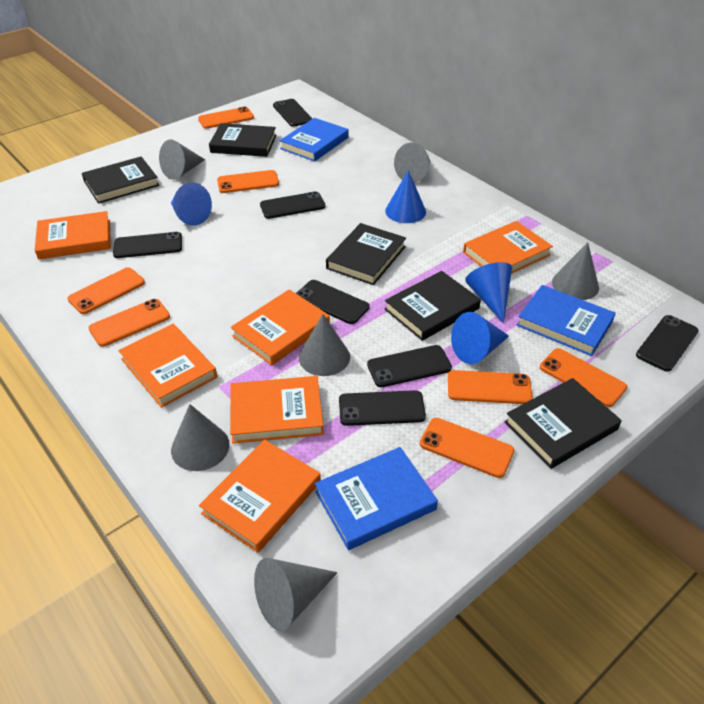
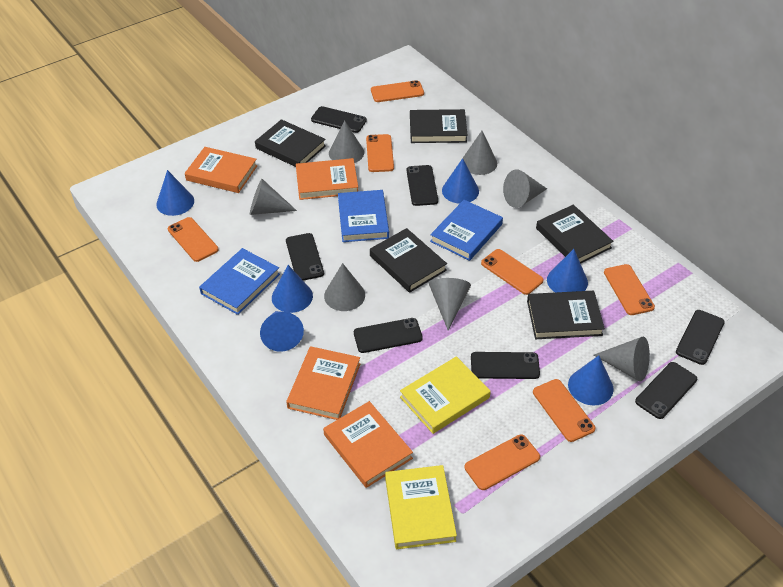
blue cone: 4 -> 6
grey cone: 6 -> 7
orange book: 6 -> 4
yellow book: 0 -> 2

